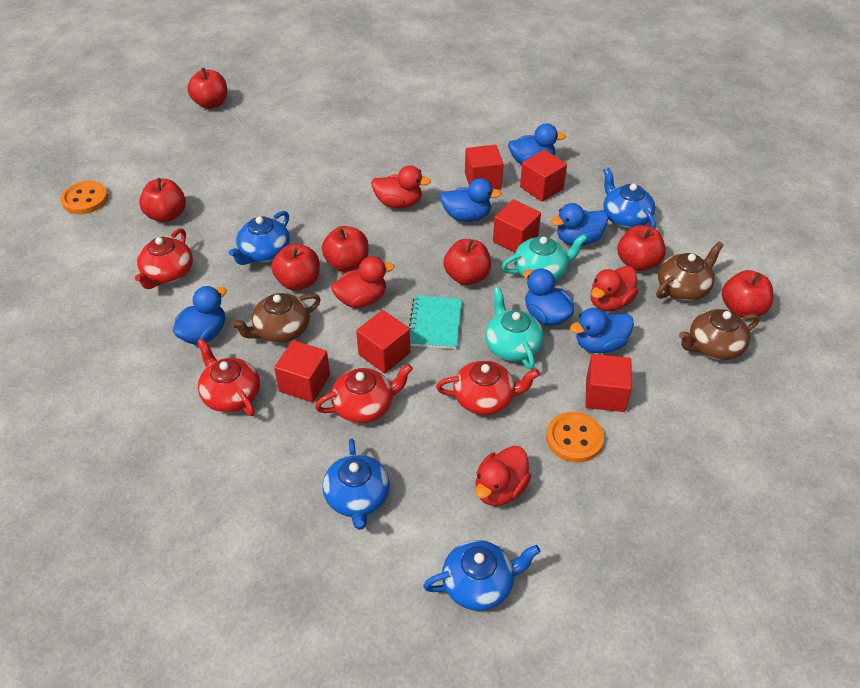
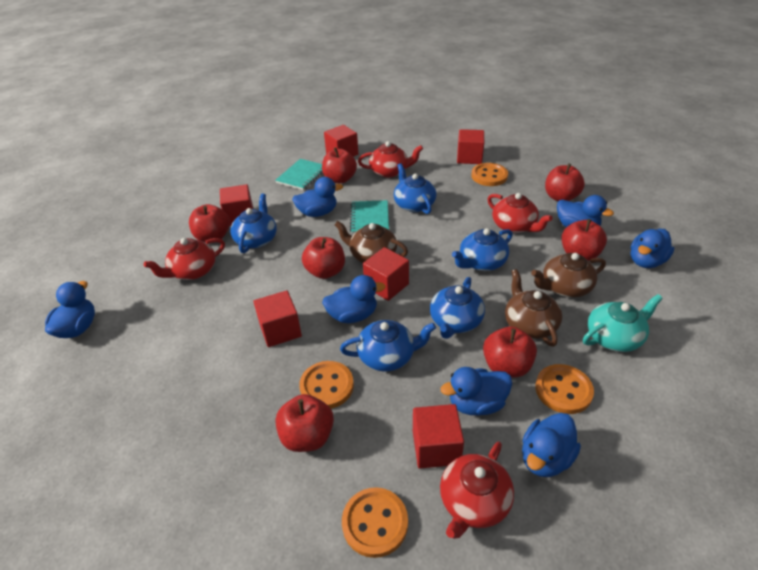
blue duck: 6 -> 7
blue teapot: 4 -> 5
orange button: 2 -> 4
red duck: 4 -> 0
turquoise notebook: 1 -> 2
turquoise teapot: 2 -> 1

